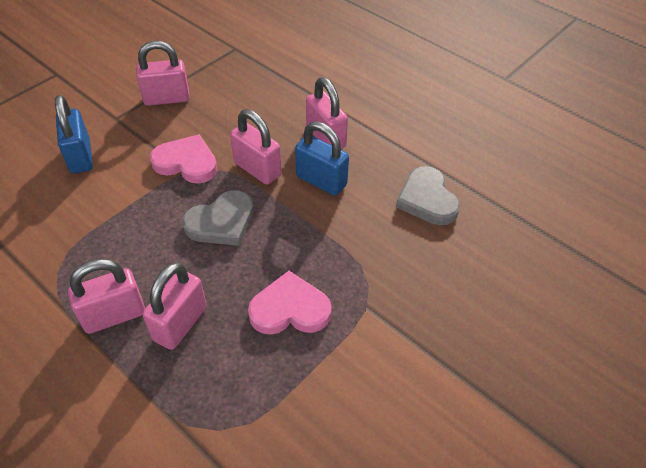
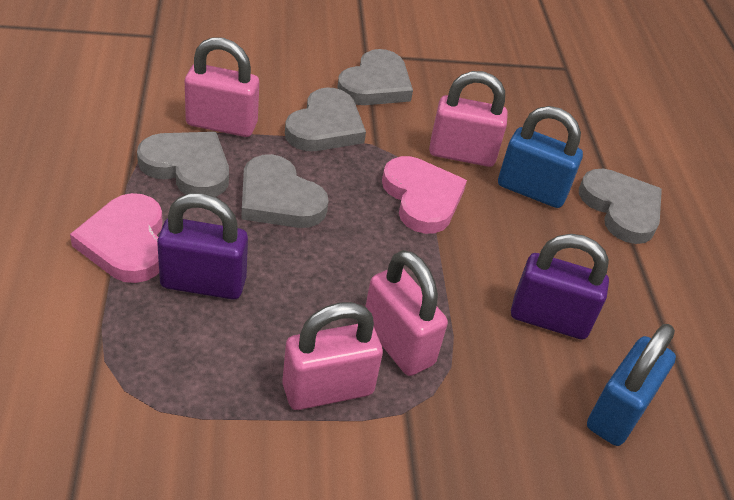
grey heart: 2 -> 5
pink padlock: 5 -> 4
purple padlock: 0 -> 2

